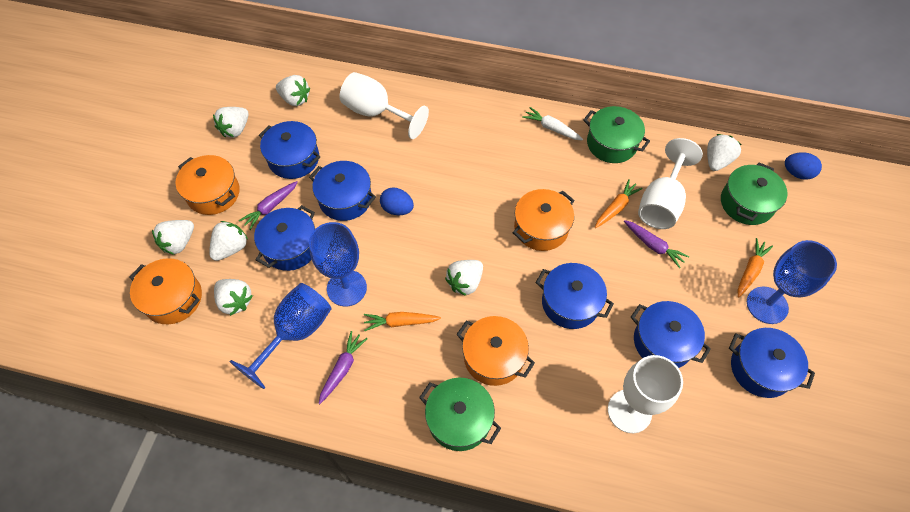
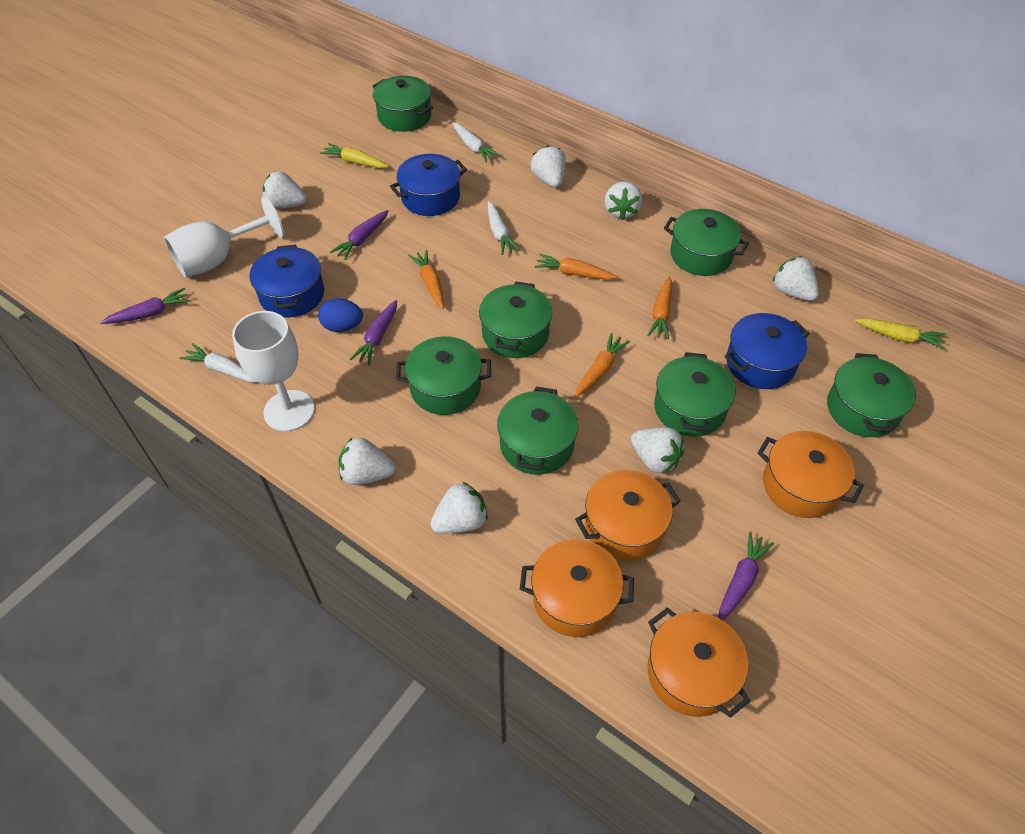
blue egg: 2 -> 1
blue goblet: 3 -> 0
blue pot: 6 -> 3
green pot: 3 -> 7
orange carrot: 3 -> 4
purple carrot: 3 -> 4
white carrot: 1 -> 3
white goblet: 3 -> 2
yellow carrot: 0 -> 2

